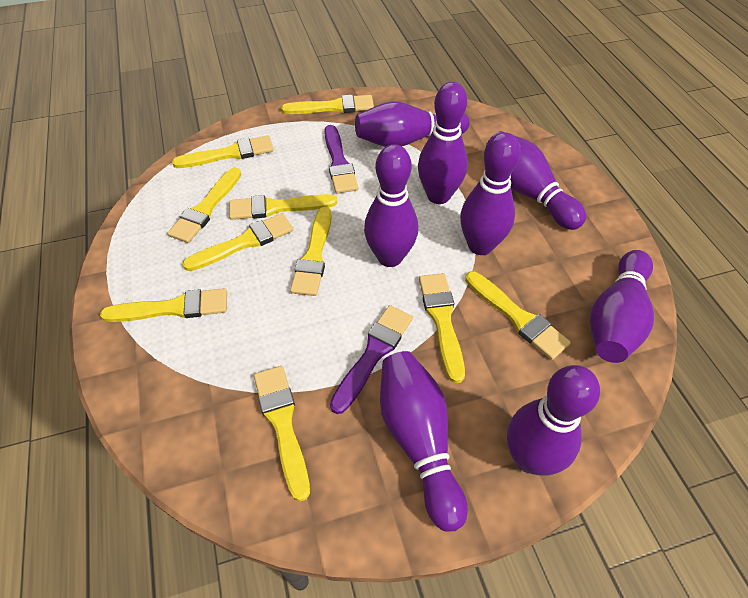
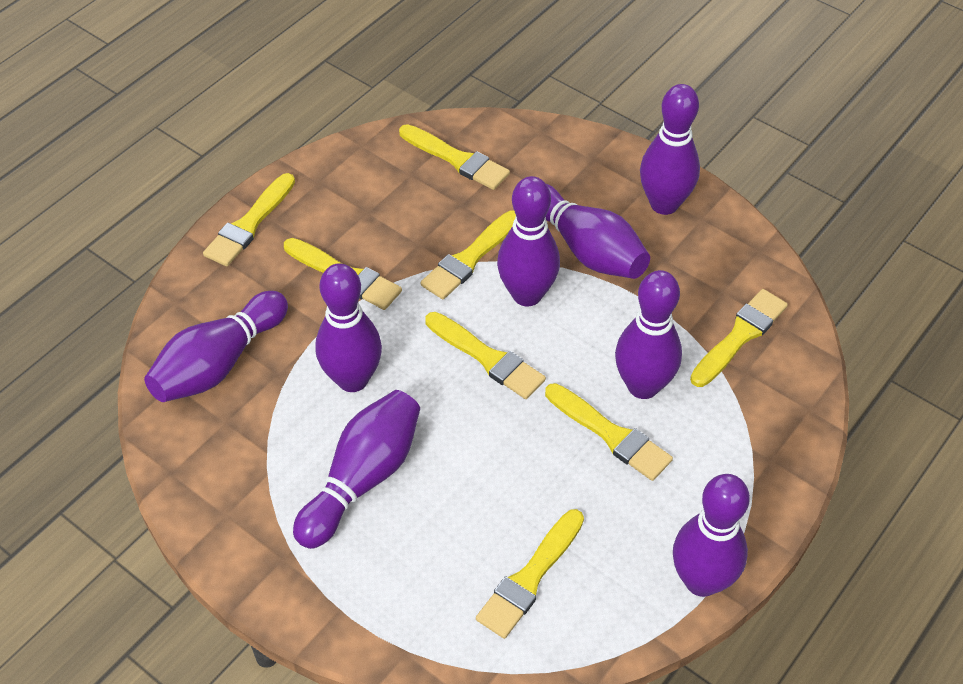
purple brush: 2 -> 0
yellow brush: 10 -> 8

